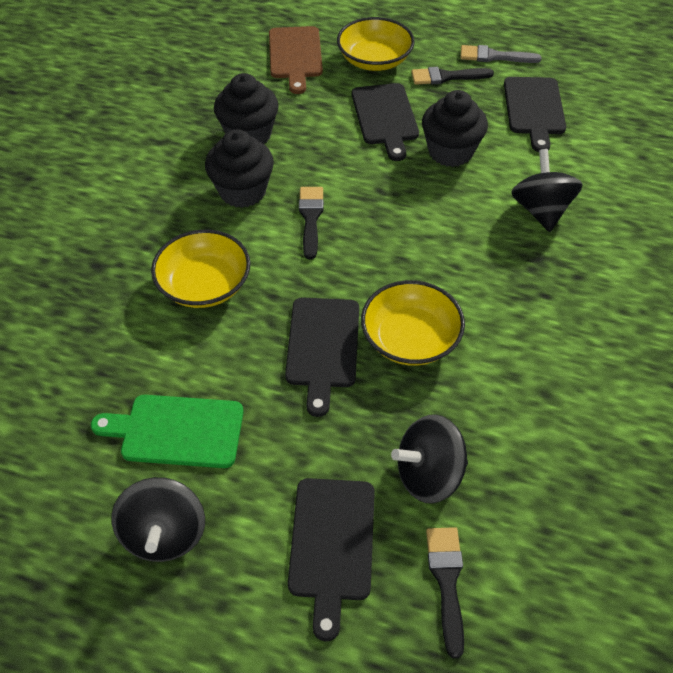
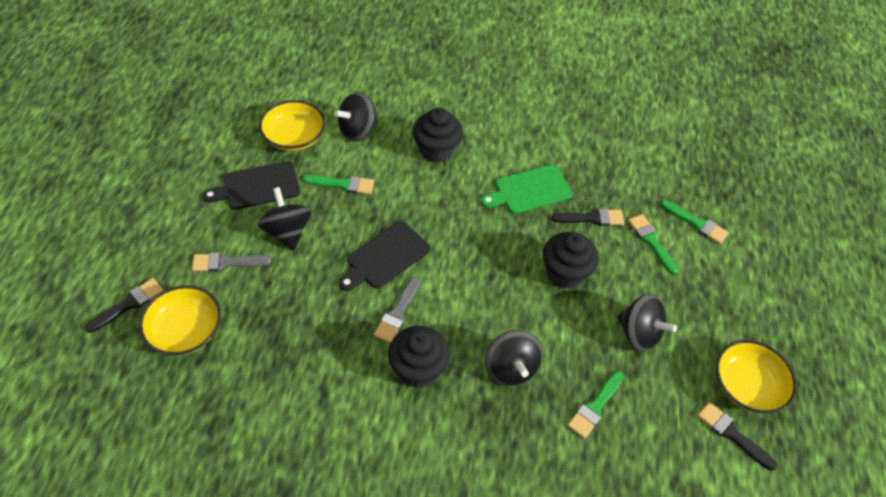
black cutting board: 4 -> 2
black spinning top: 3 -> 4
brown cutting board: 1 -> 0
green brush: 0 -> 4
grey brush: 1 -> 2

